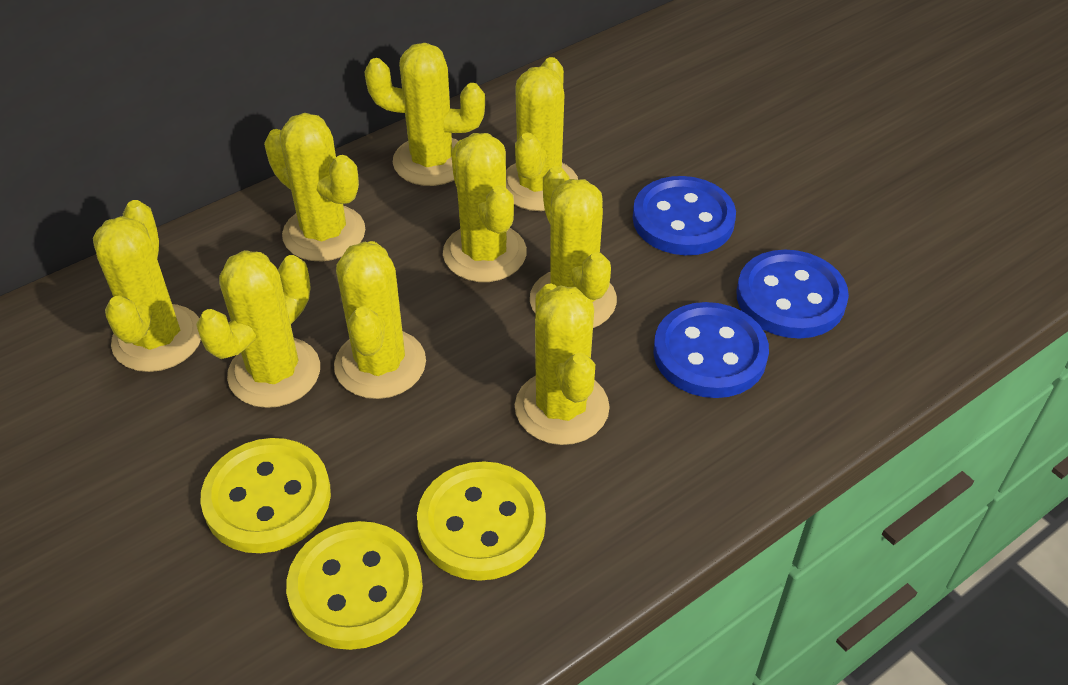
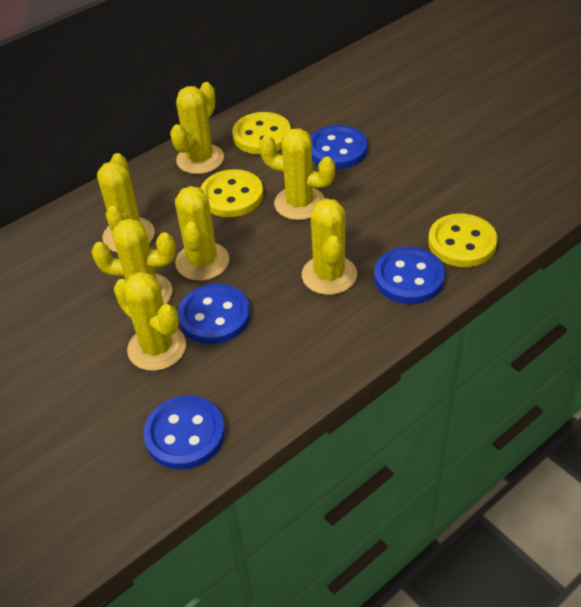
blue button: 3 -> 4
yellow cactus: 9 -> 7

